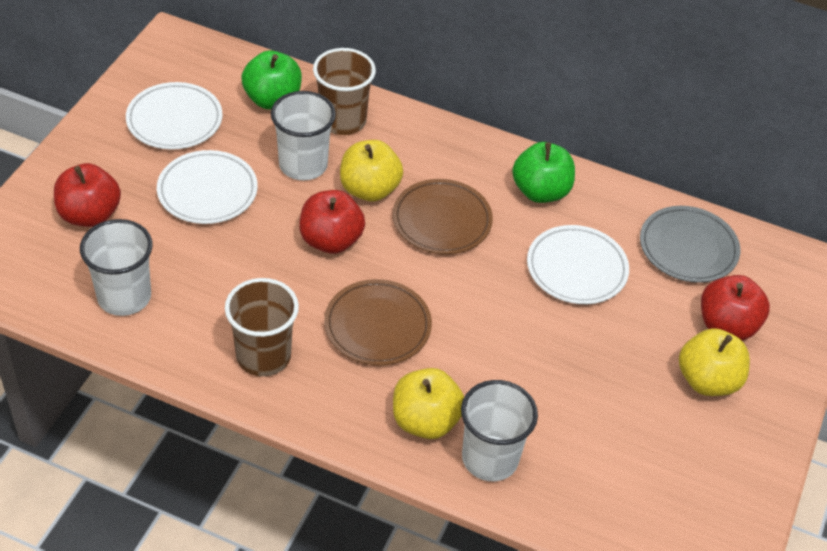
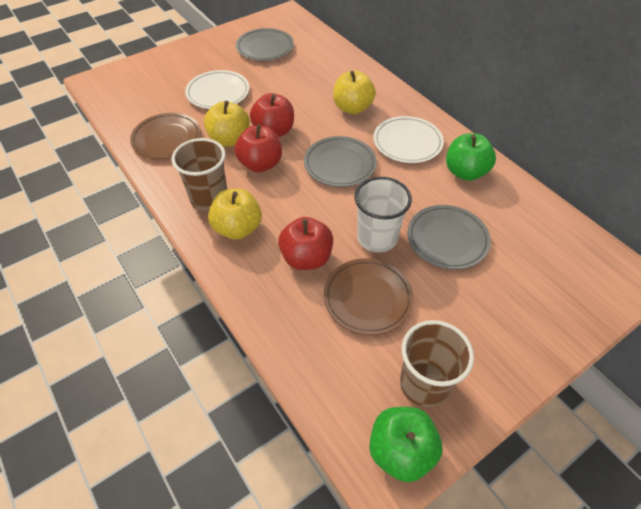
grey plate: 1 -> 3
white cup: 3 -> 1
white plate: 3 -> 2

